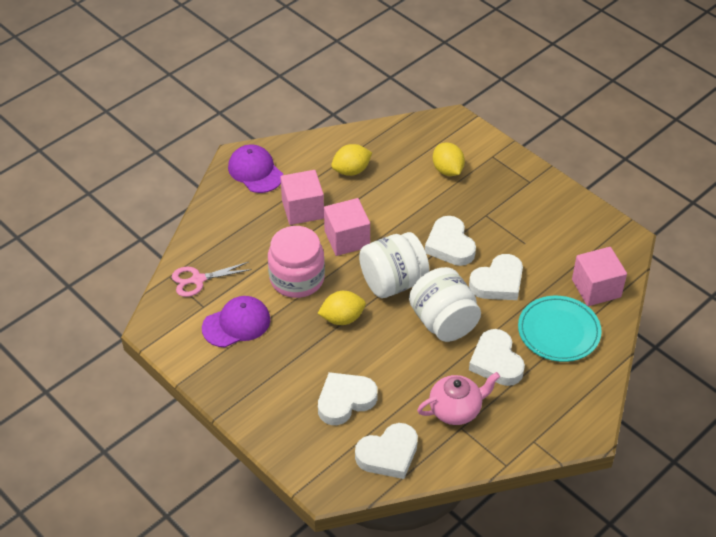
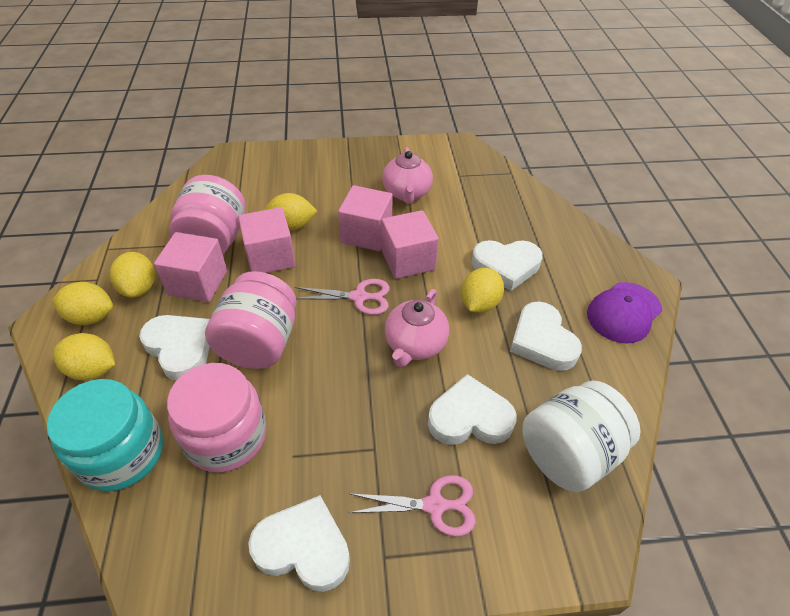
pink cube: 3 -> 4
pink jar: 1 -> 3
pink scissors: 1 -> 2
pink teapot: 1 -> 2
purple cap: 2 -> 1
turquoise jar: 0 -> 1
turquoise plate: 1 -> 0
white jar: 2 -> 1
yellow lemon: 3 -> 5

